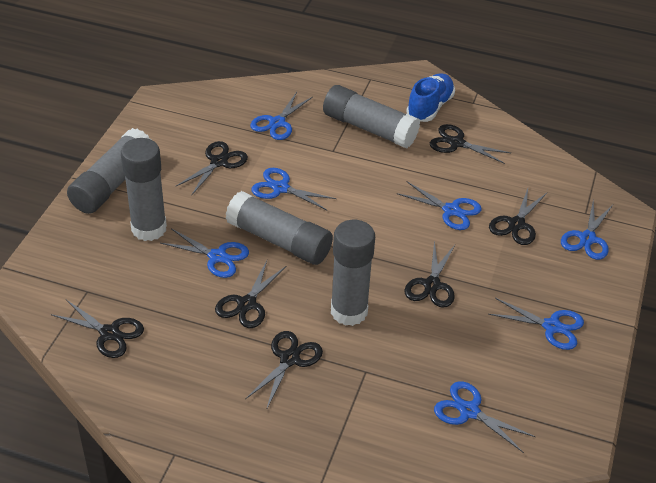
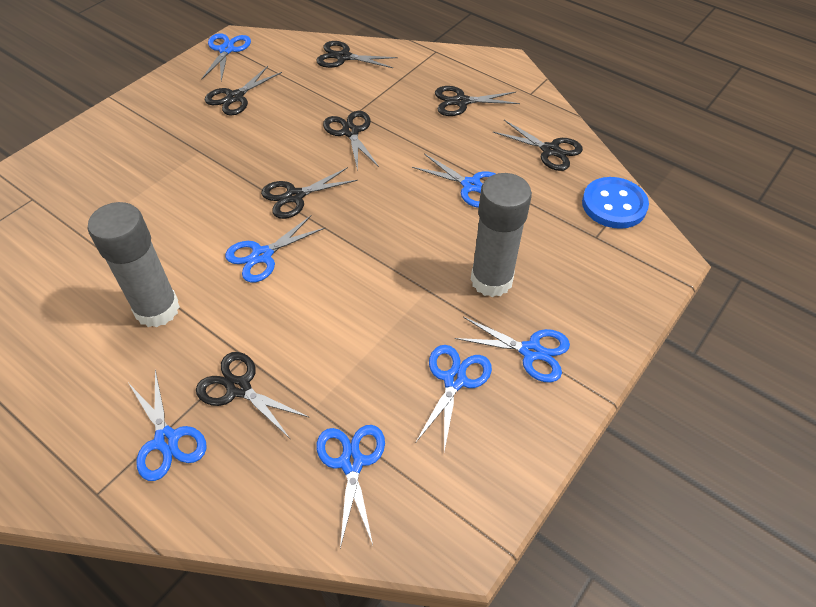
blue button: 0 -> 1
blue shoe: 1 -> 0
grey glue stick: 5 -> 2

